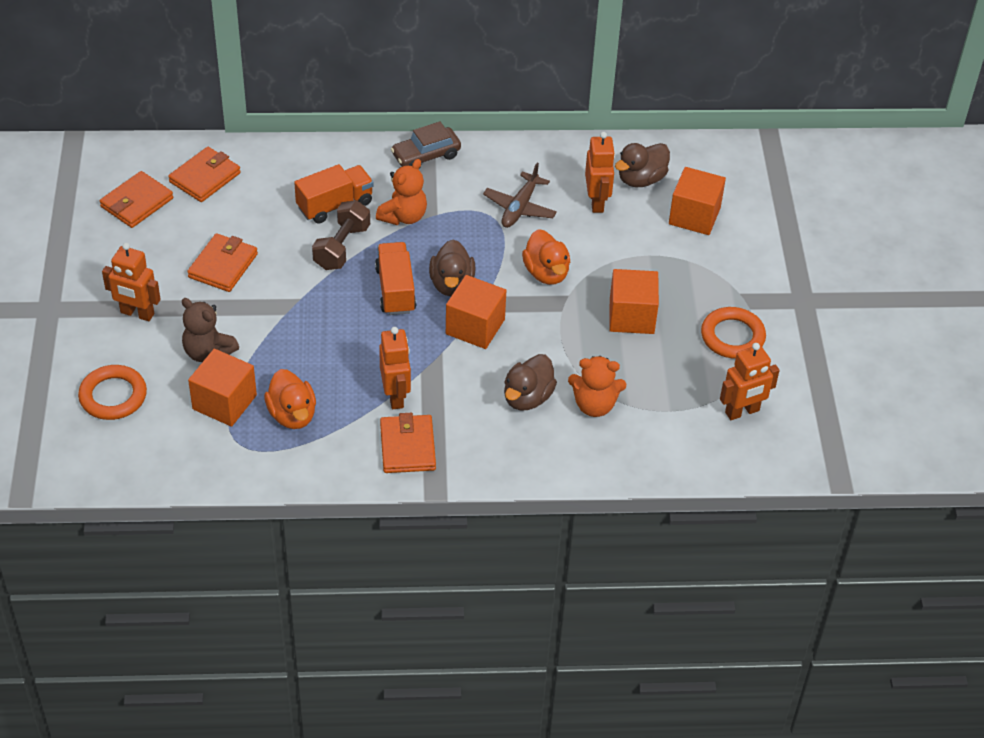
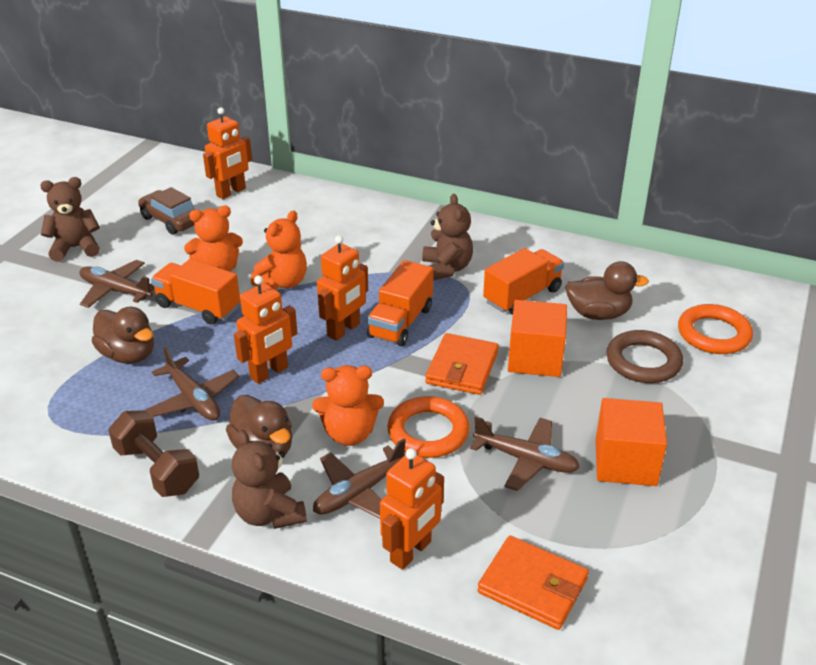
brown plane: 1 -> 4
brown ring: 0 -> 1
brown teddy bear: 1 -> 3
orange cube: 4 -> 2
orange duck: 2 -> 0
orange teddy bear: 2 -> 3
orange truck: 2 -> 3
orange wallet: 4 -> 2

